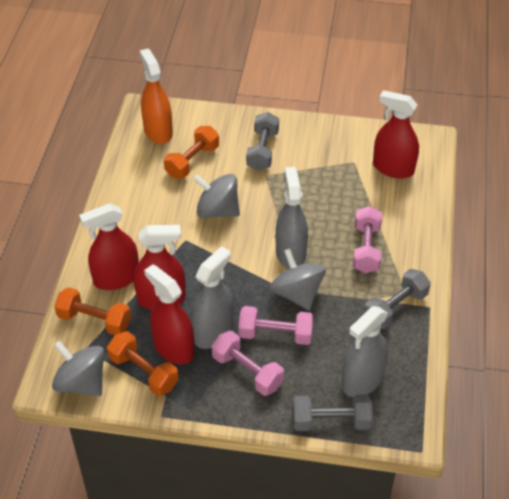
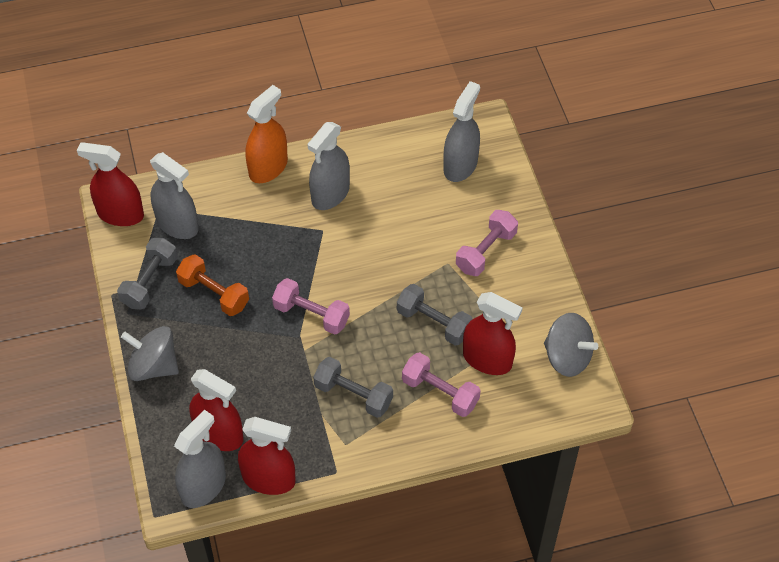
grey spinning top: 3 -> 2
grey spray bottle: 3 -> 4
orange dumbbell: 3 -> 1

